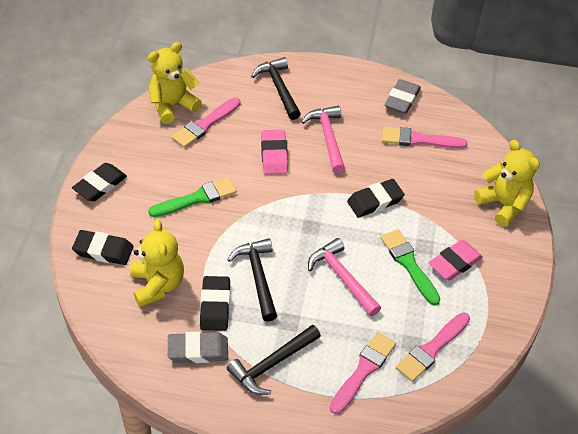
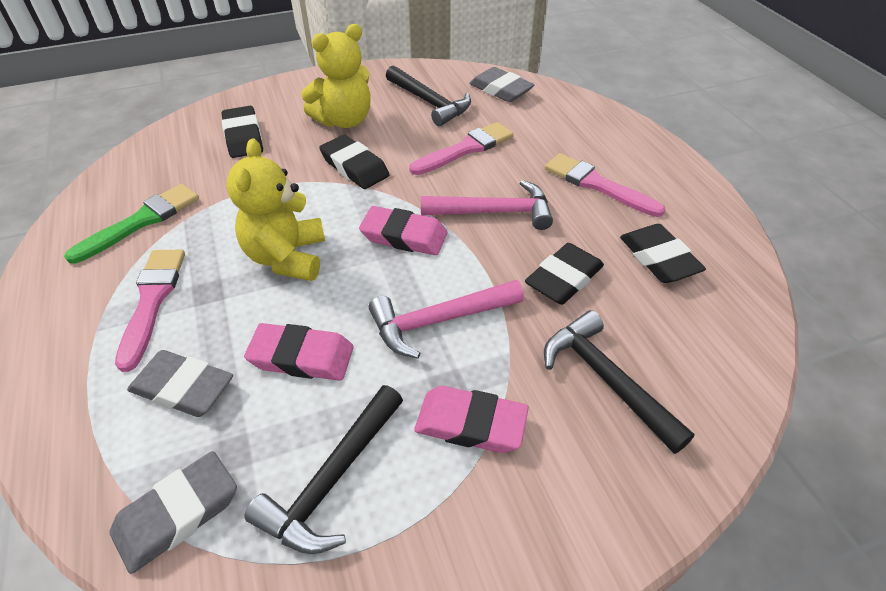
green brush: 2 -> 1
grey eraser: 2 -> 3
pink brush: 4 -> 3
pink eraser: 2 -> 3
yellow teddy bear: 3 -> 2

